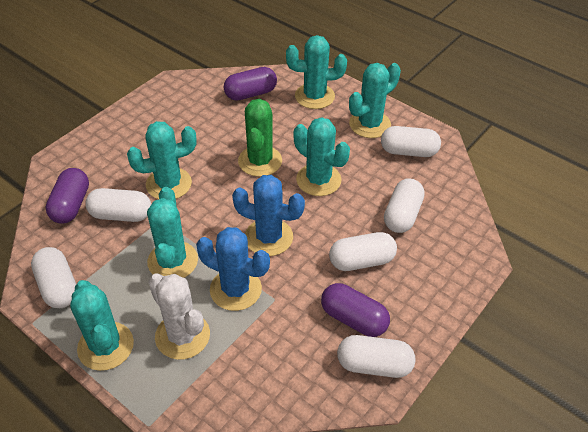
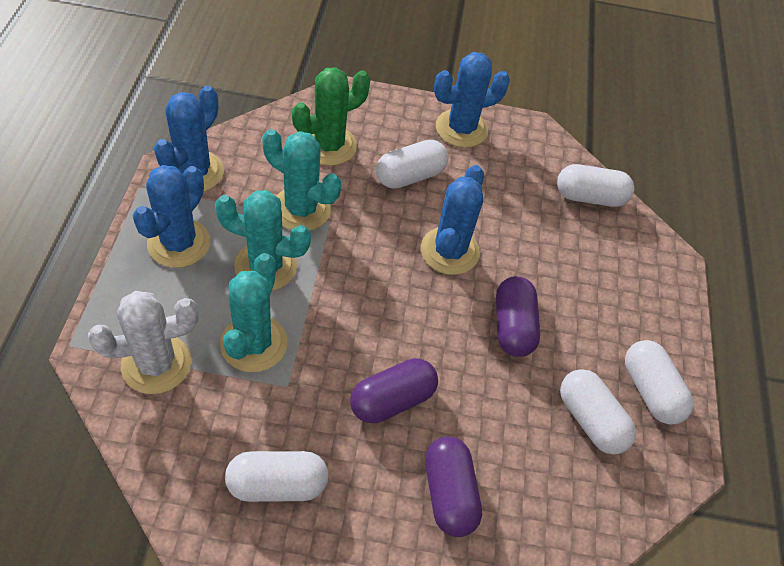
blue cactus: 2 -> 4
turquoise cactus: 6 -> 3
white capsule: 6 -> 5

